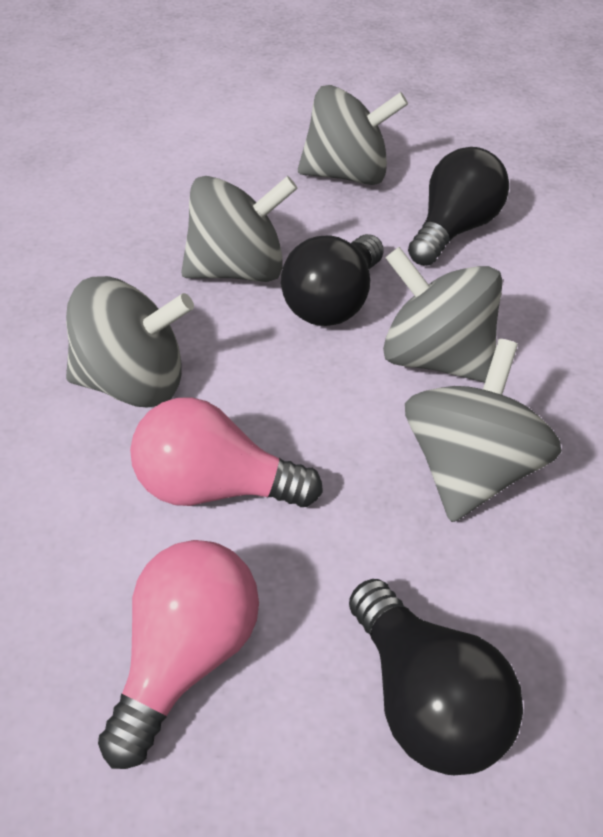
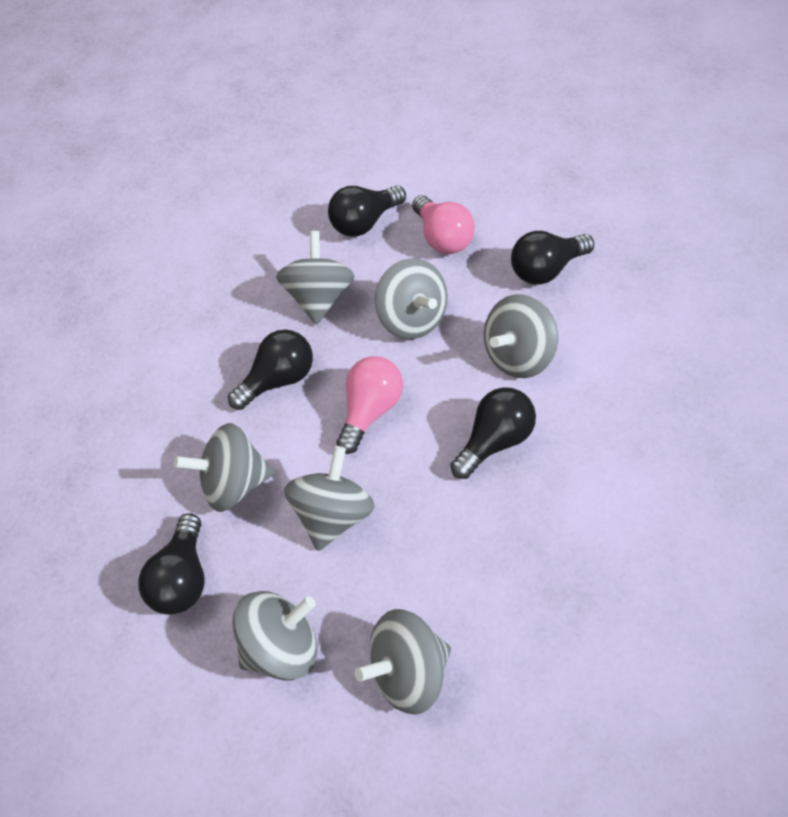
black light bulb: 3 -> 5
grey spinning top: 5 -> 7

